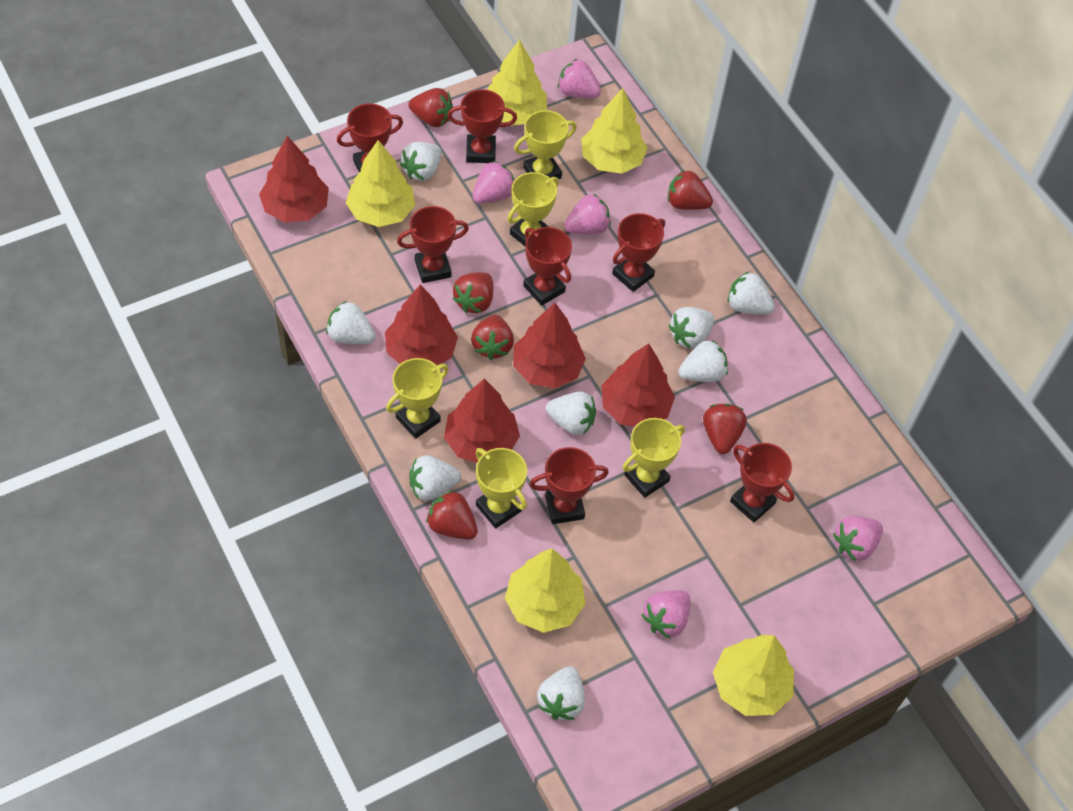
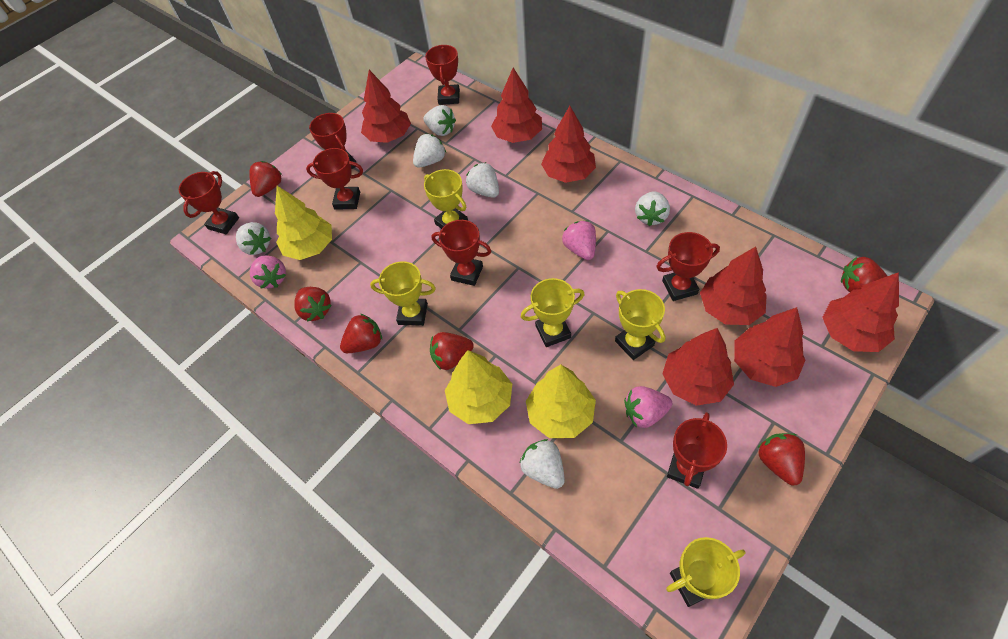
pink strawberry: 5 -> 3
red tree: 5 -> 7
white strawberry: 8 -> 6
yellow tree: 5 -> 3

